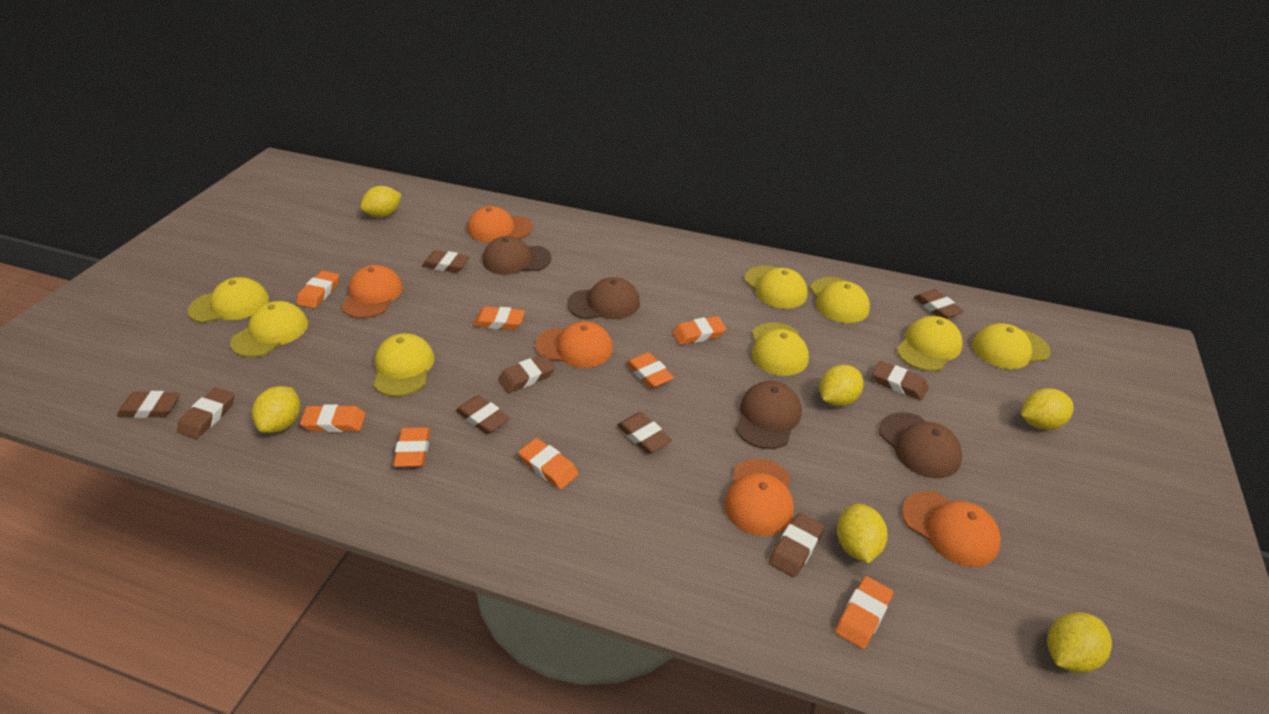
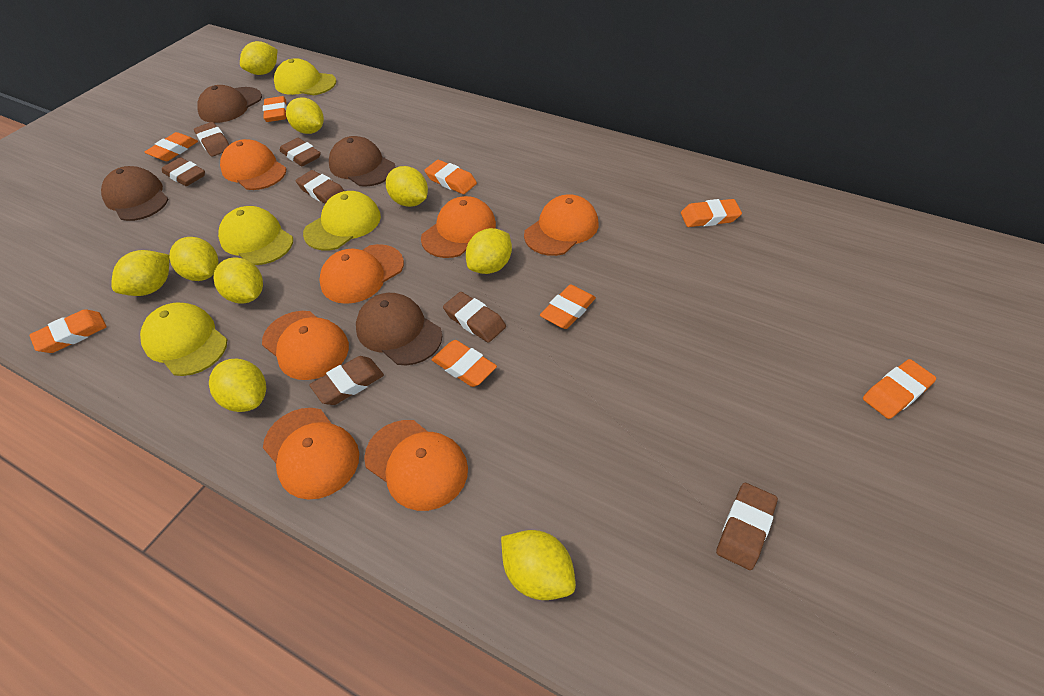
brown eraser: 9 -> 7
orange cap: 5 -> 7
yellow cap: 8 -> 4
yellow lemon: 6 -> 9

